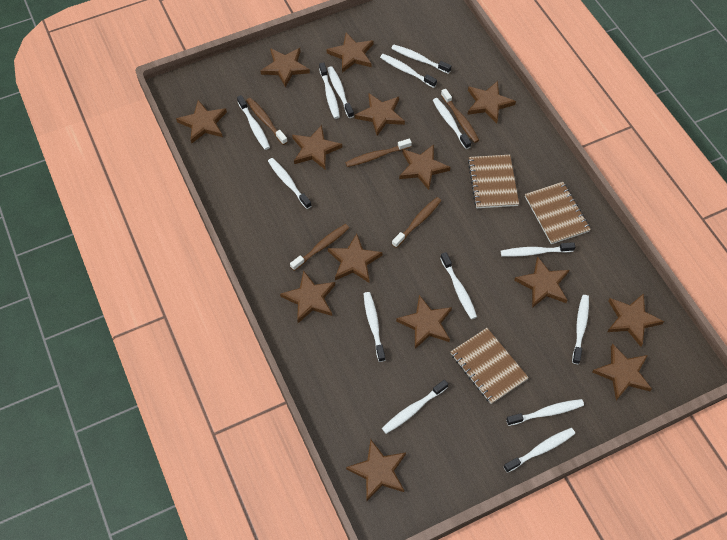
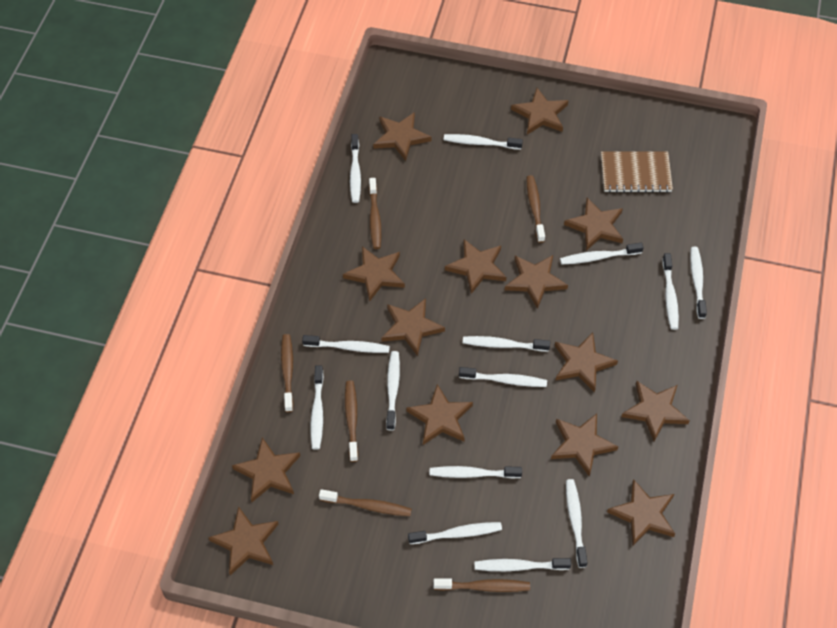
brown notebook: 3 -> 1
brown toothbrush: 5 -> 6

